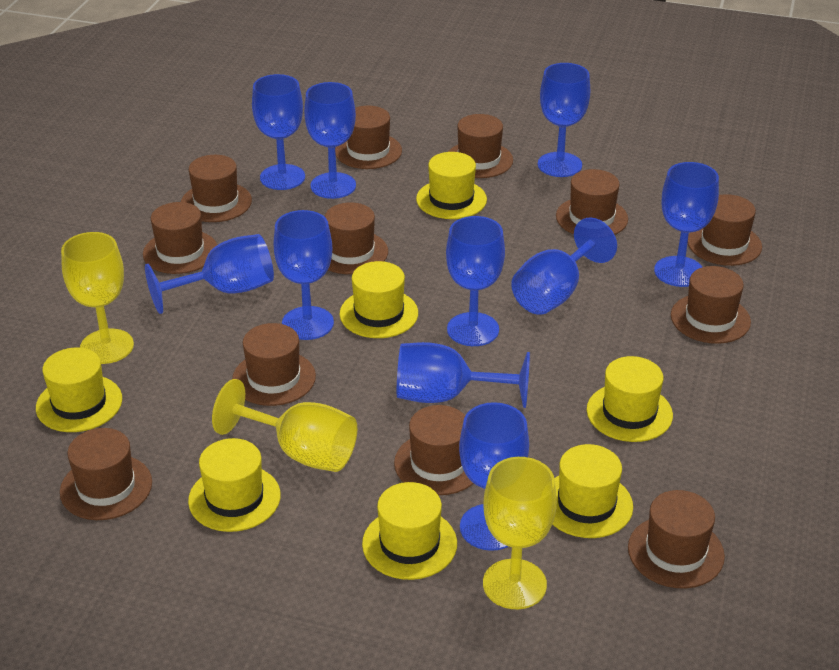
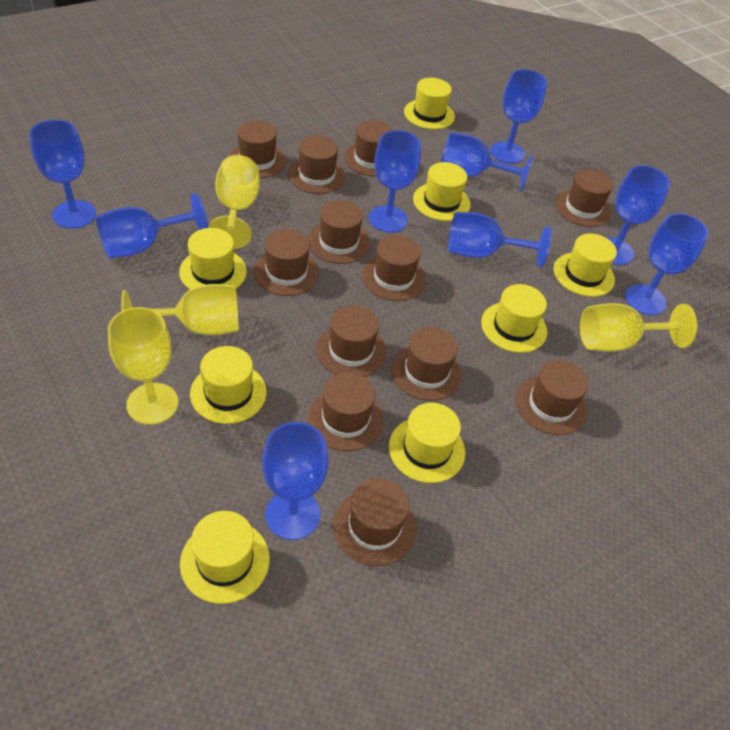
blue goblet: 10 -> 9
yellow goblet: 3 -> 4
yellow hat: 7 -> 8

